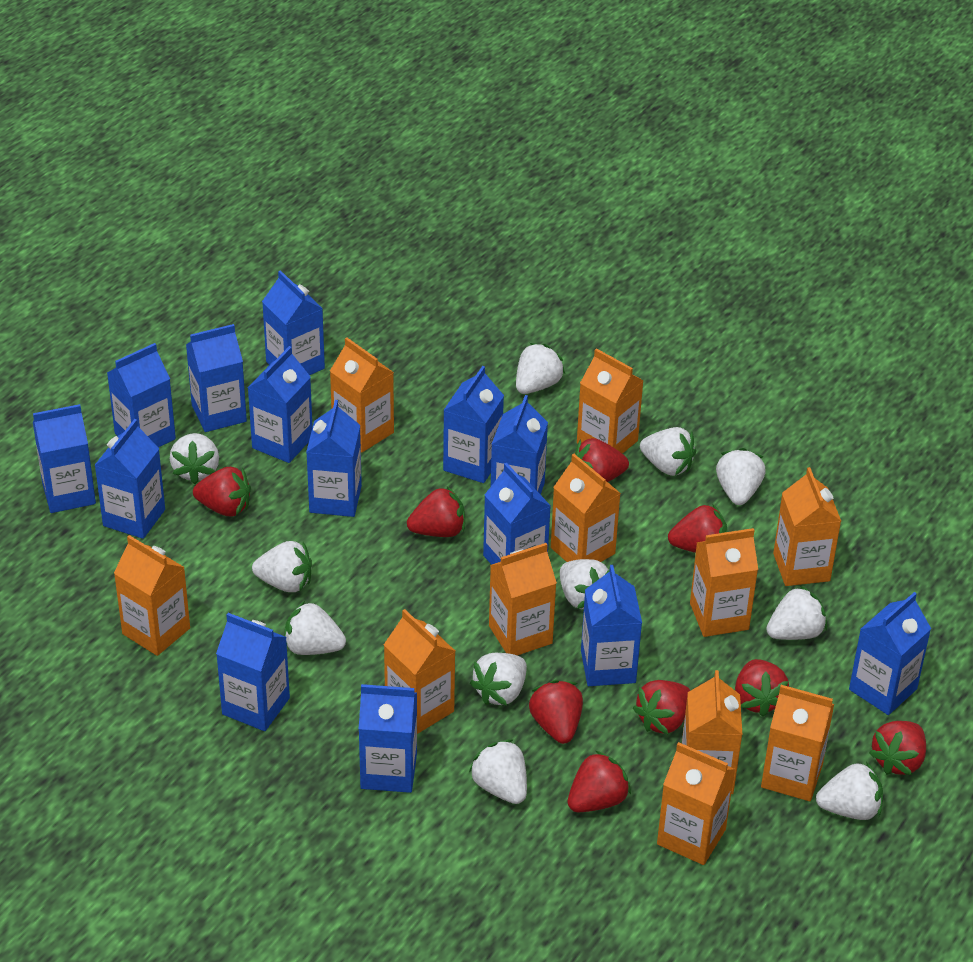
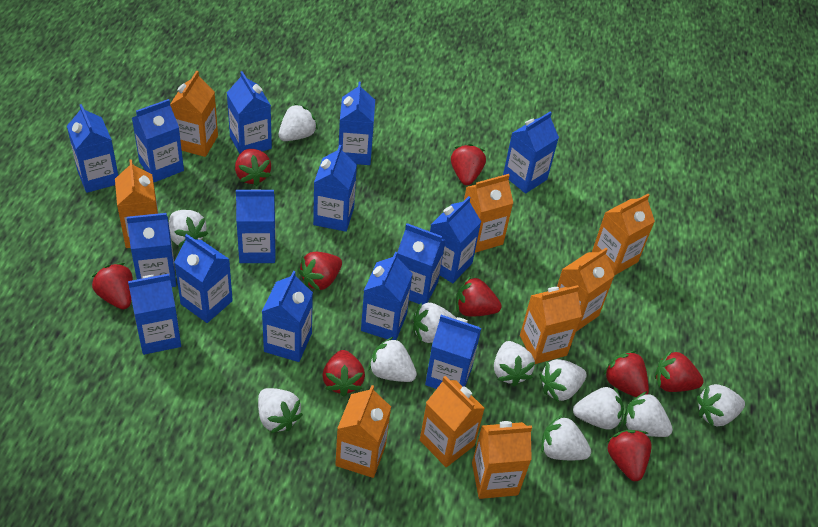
blue carton: 14 -> 15
orange carton: 11 -> 9

